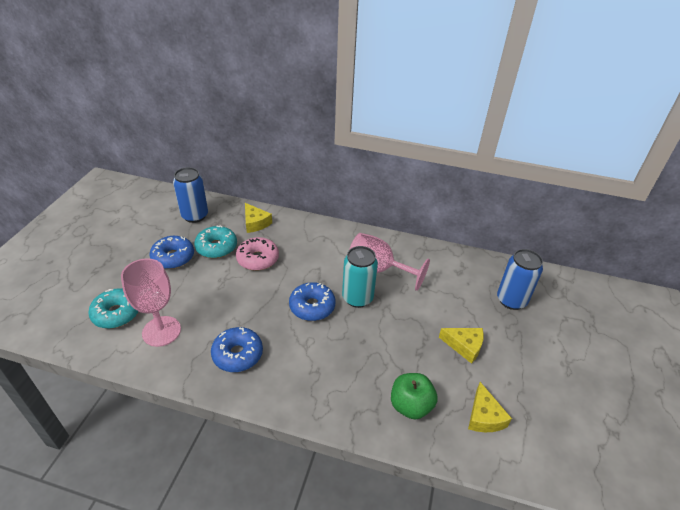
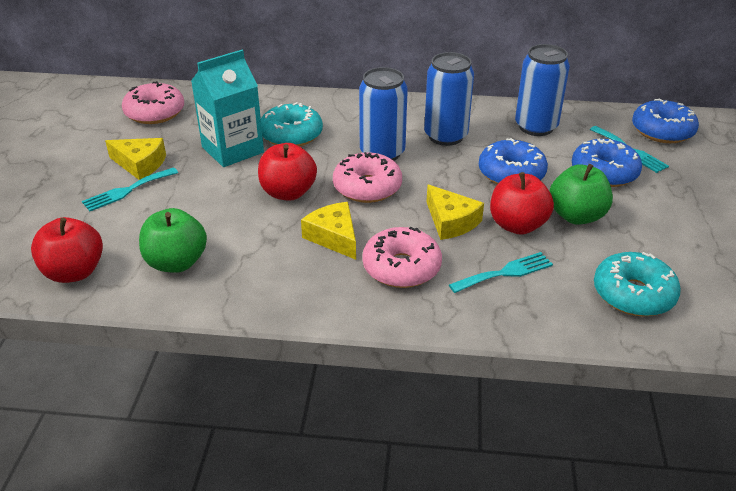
blue can: 2 -> 3
green apple: 1 -> 2
pink donut: 1 -> 3
pink goblet: 2 -> 0
red apple: 0 -> 3
turquoise can: 1 -> 0
turquoise carton: 0 -> 1
turquoise fork: 0 -> 3

